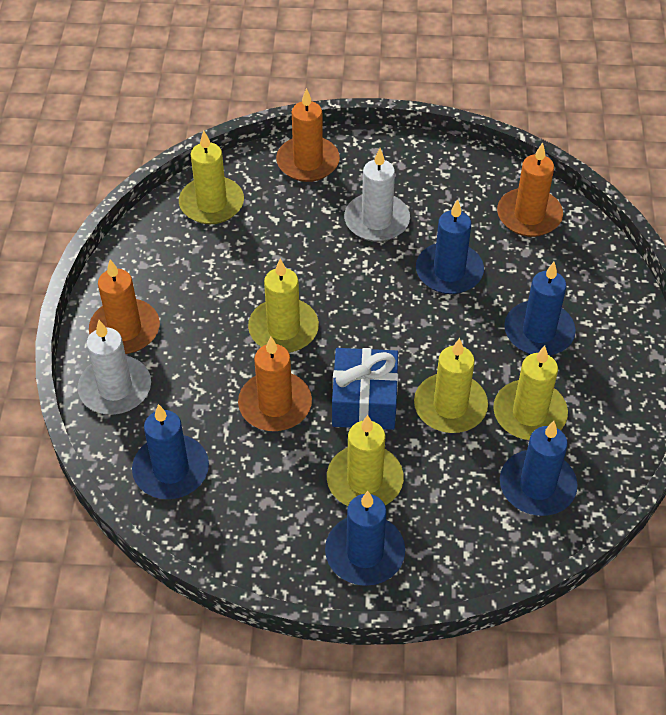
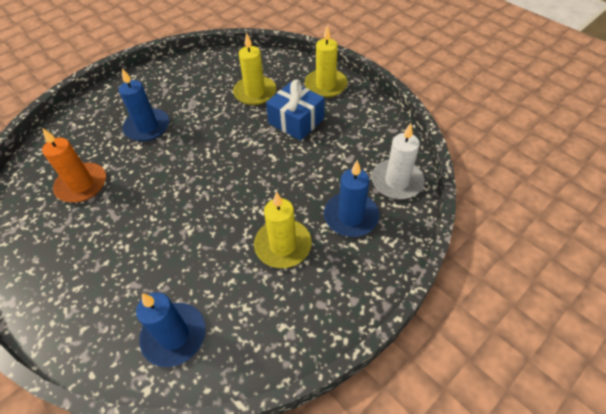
blue candle: 5 -> 3
orange candle: 4 -> 1
white candle: 2 -> 1
yellow candle: 5 -> 3

